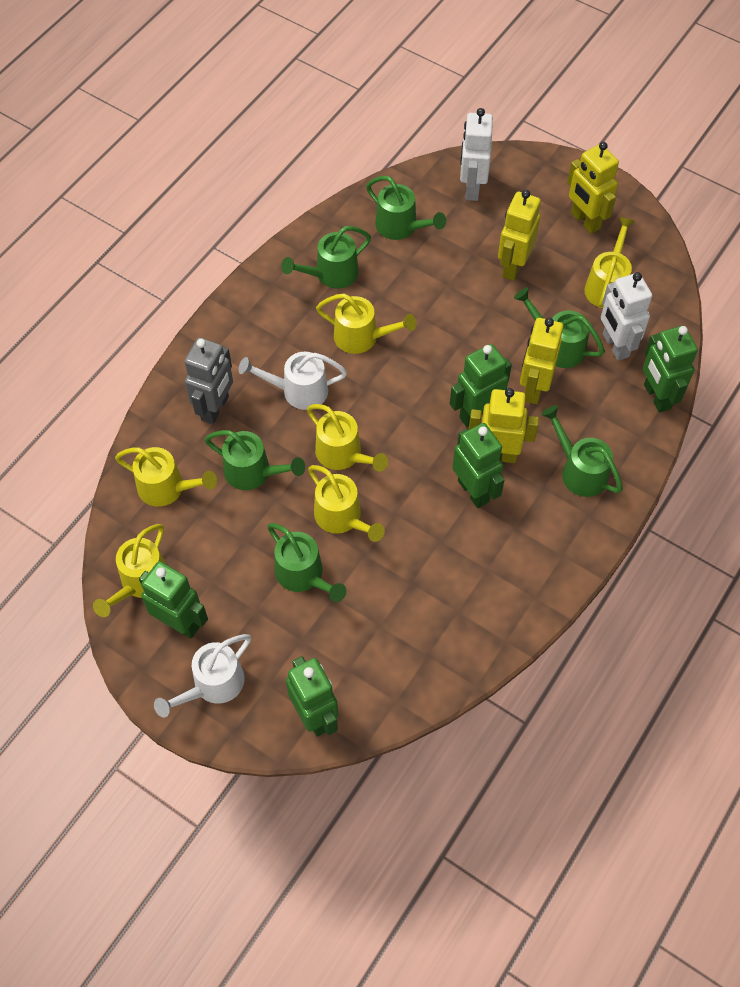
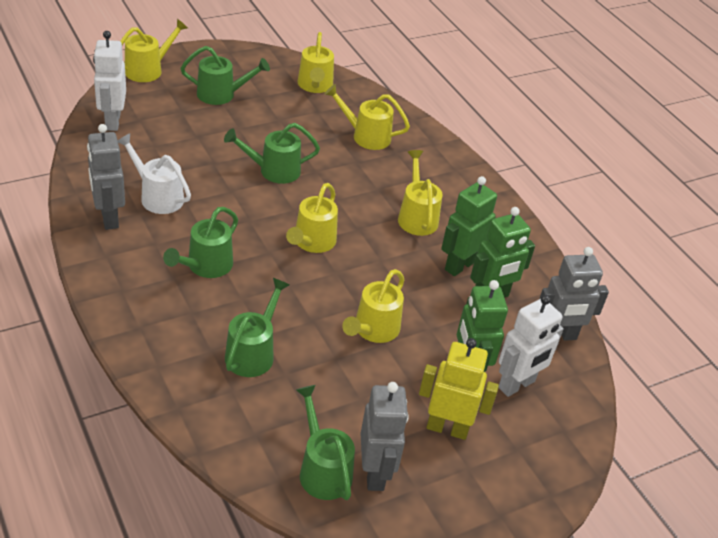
green robot: 5 -> 3
green watering can: 6 -> 5
grey robot: 1 -> 3
white watering can: 2 -> 1
yellow robot: 4 -> 1

